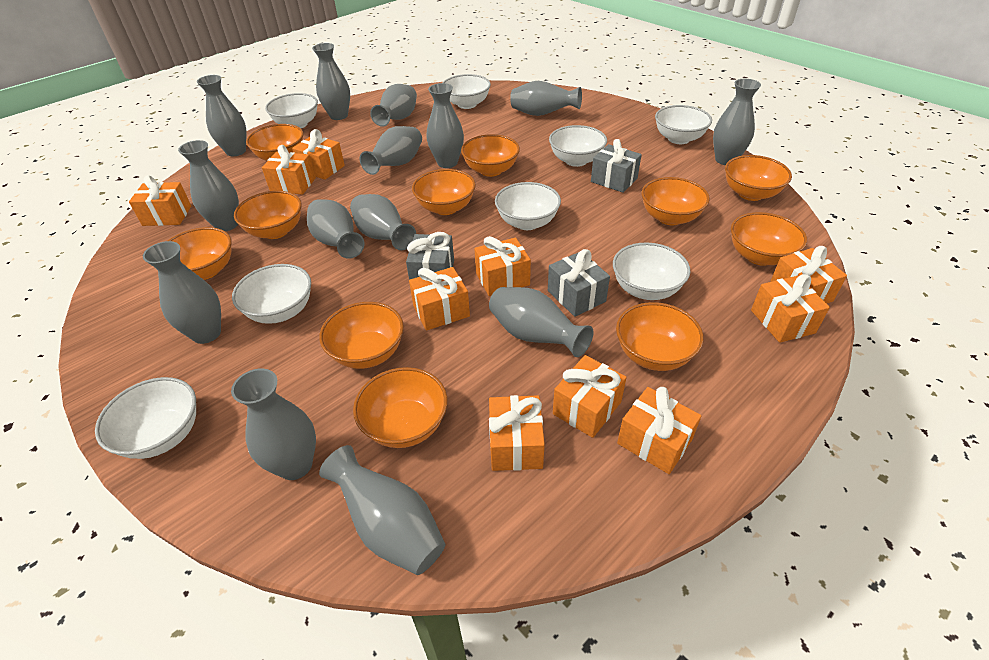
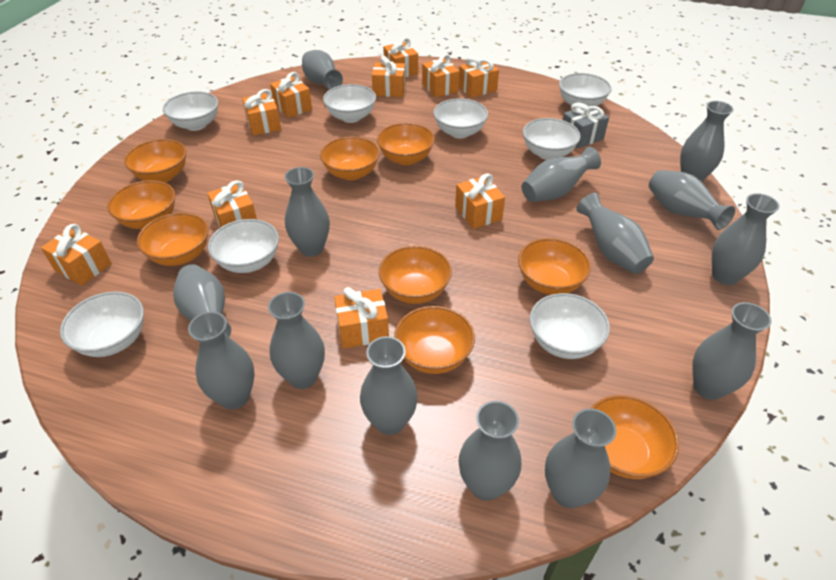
grey gift: 3 -> 1
orange bowl: 11 -> 9

